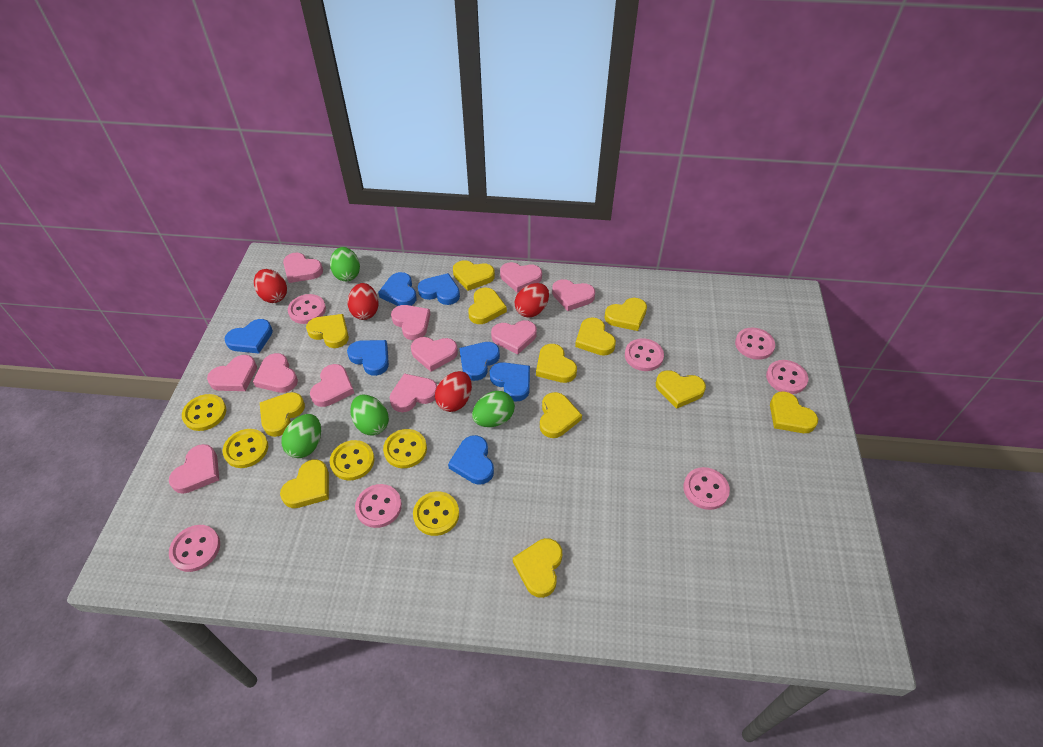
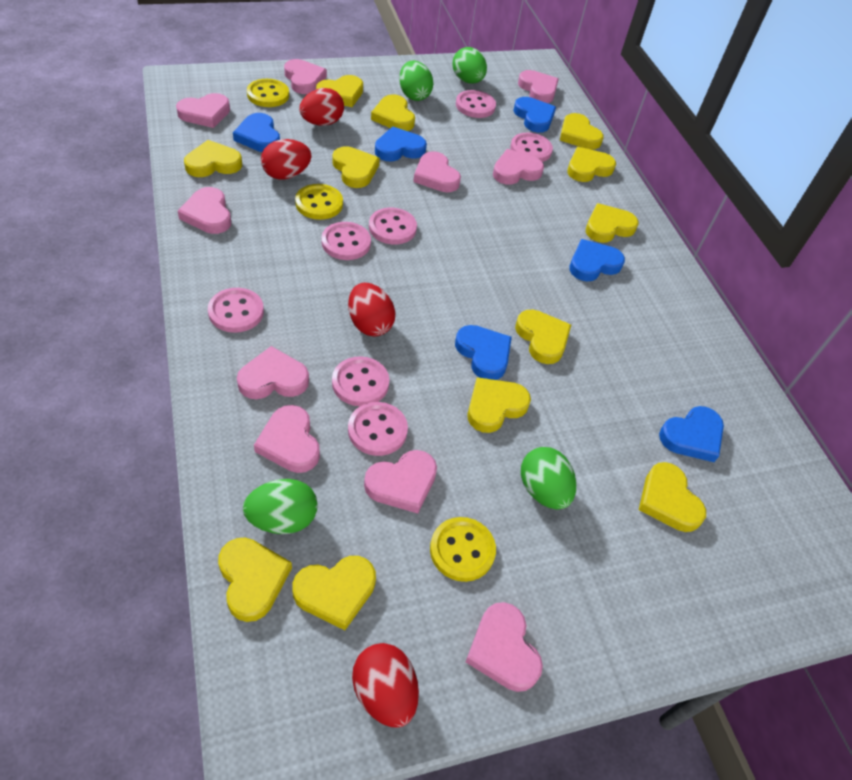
blue heart: 7 -> 6
pink heart: 11 -> 10
yellow button: 5 -> 3

